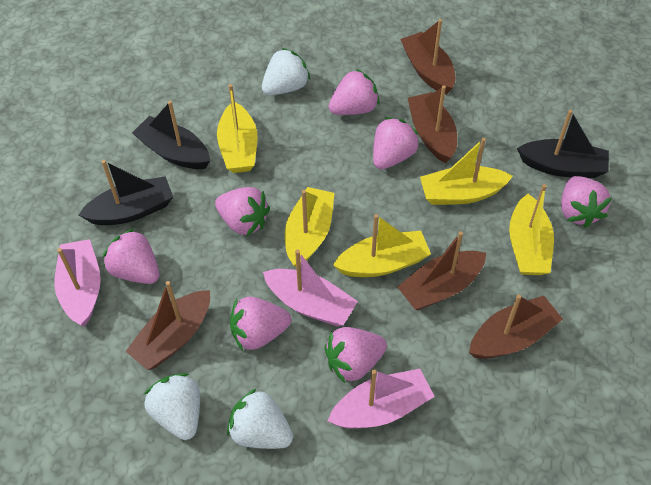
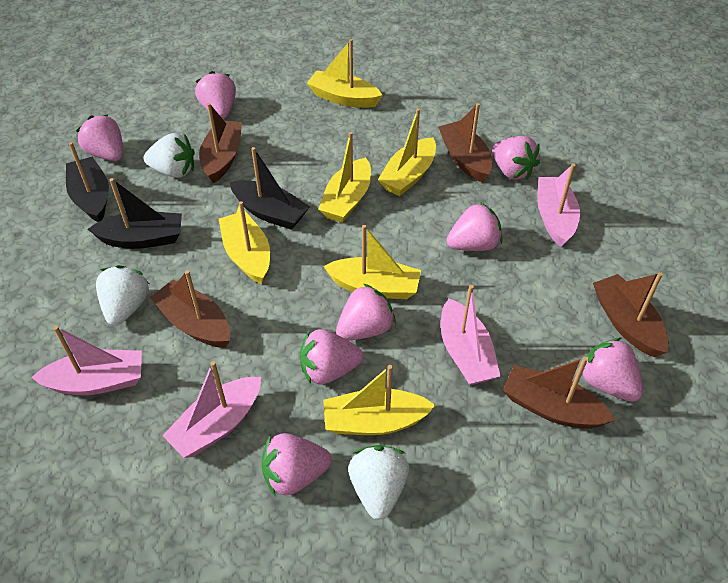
pink boat: 3 -> 4
pink strawberry: 7 -> 8
yellow boat: 5 -> 6

